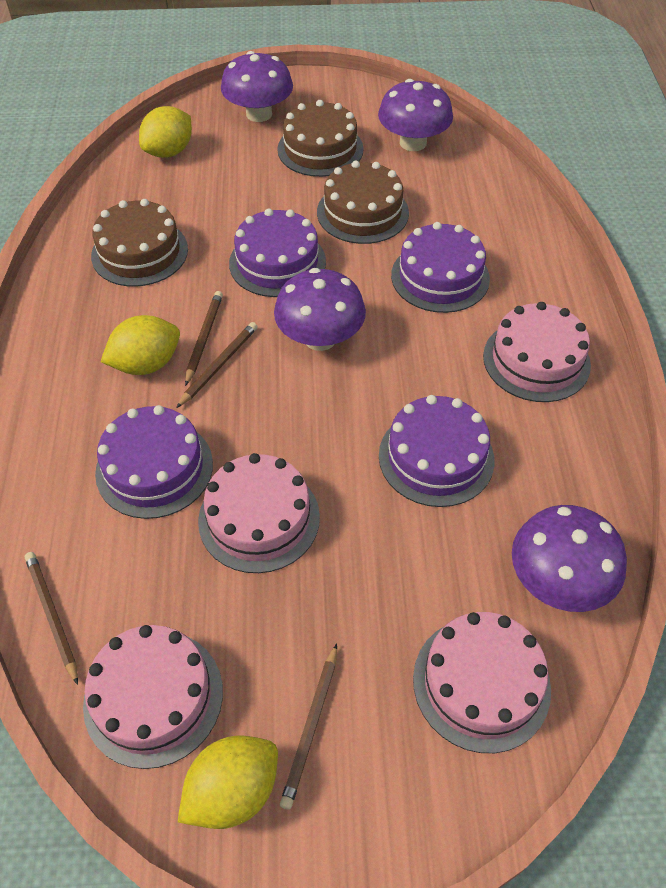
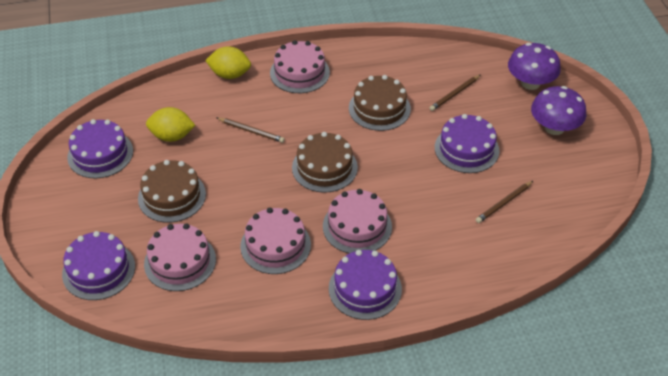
brown pencil: 4 -> 3
purple mushroom: 4 -> 2
yellow lemon: 3 -> 2

